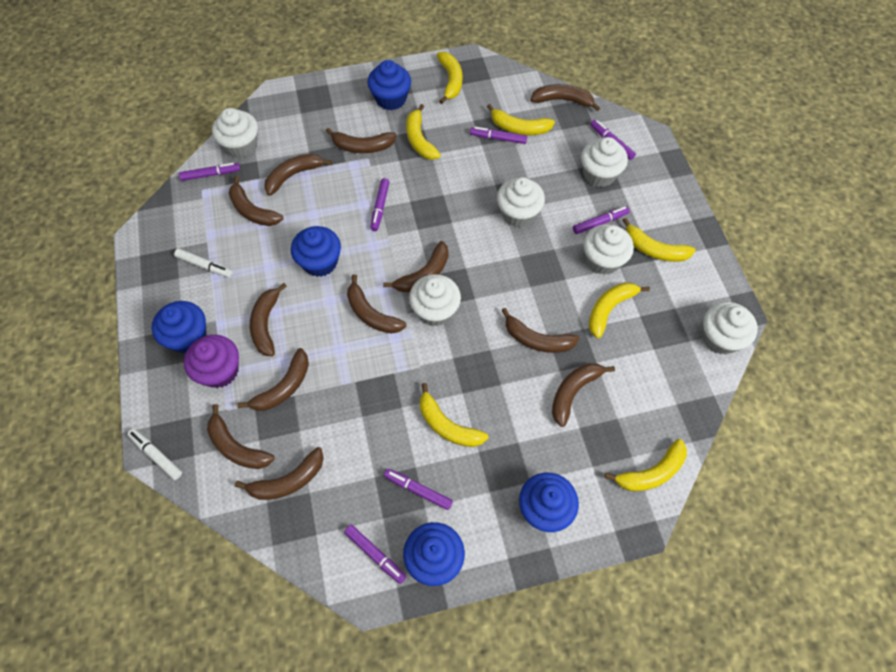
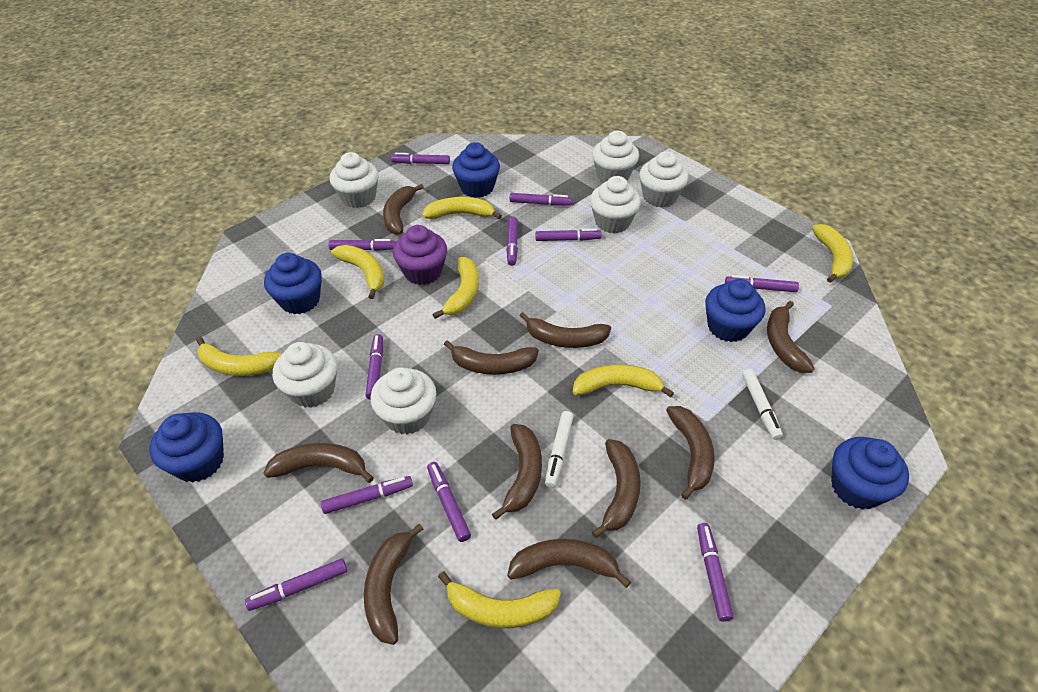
brown banana: 12 -> 10
purple marker: 7 -> 11

